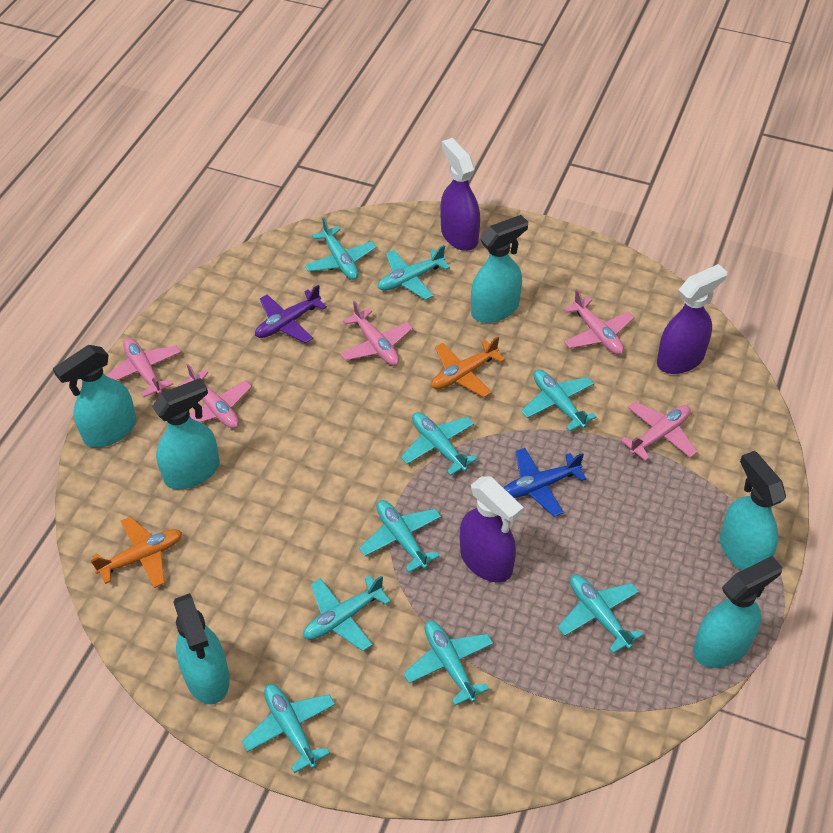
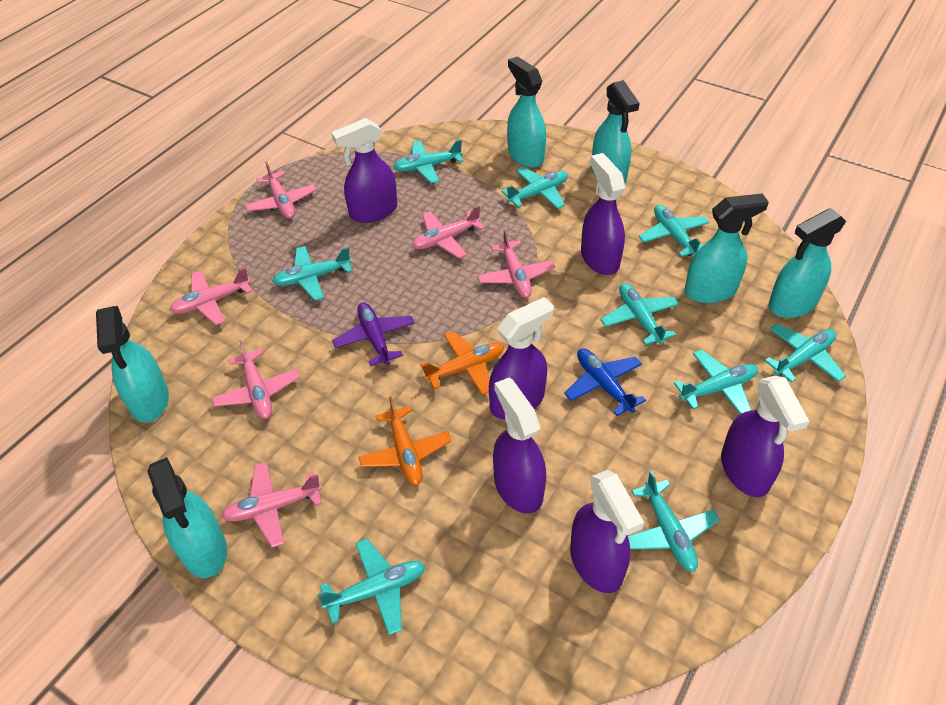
pink plane: 5 -> 6
purple spray bottle: 3 -> 6

